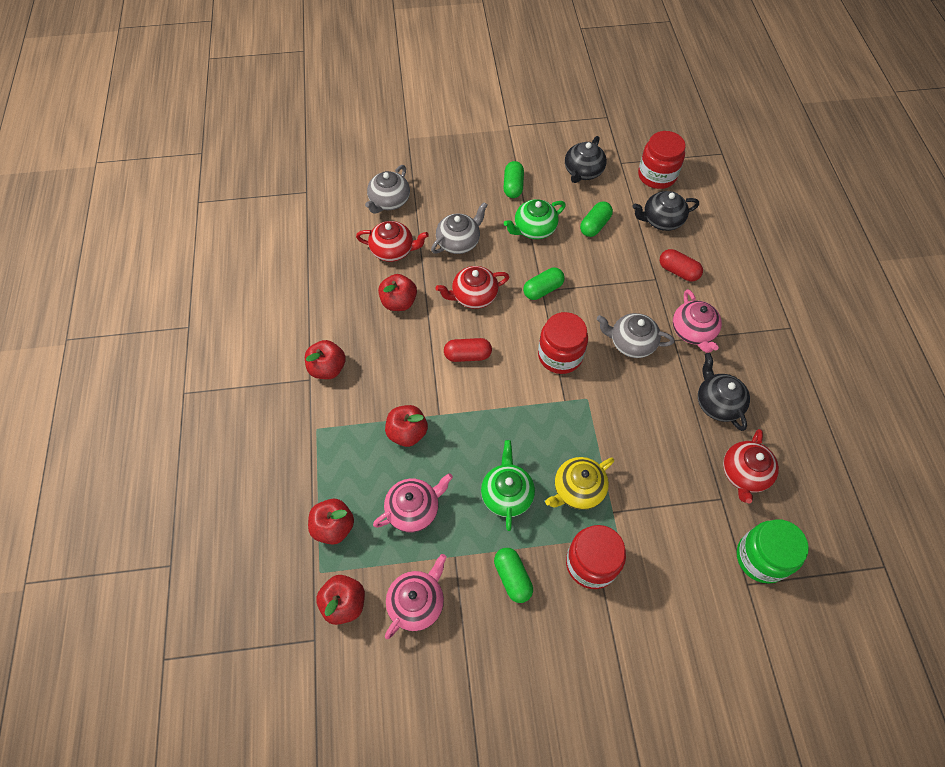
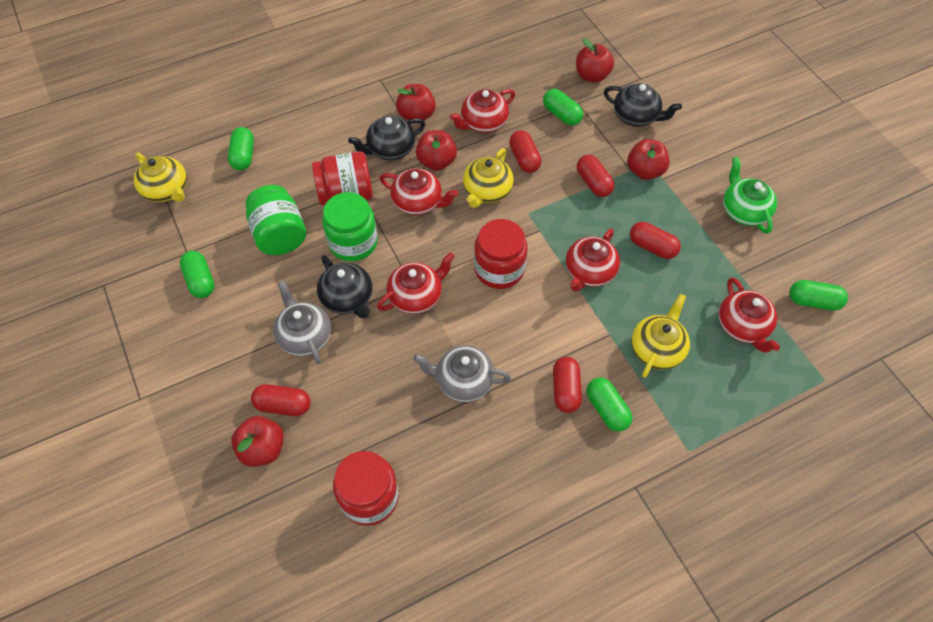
green capsule: 4 -> 5
green jar: 1 -> 2
green teapot: 2 -> 1
grey teapot: 3 -> 2
pink teapot: 3 -> 0
red capsule: 2 -> 5
red teapot: 3 -> 5
yellow teapot: 1 -> 3

